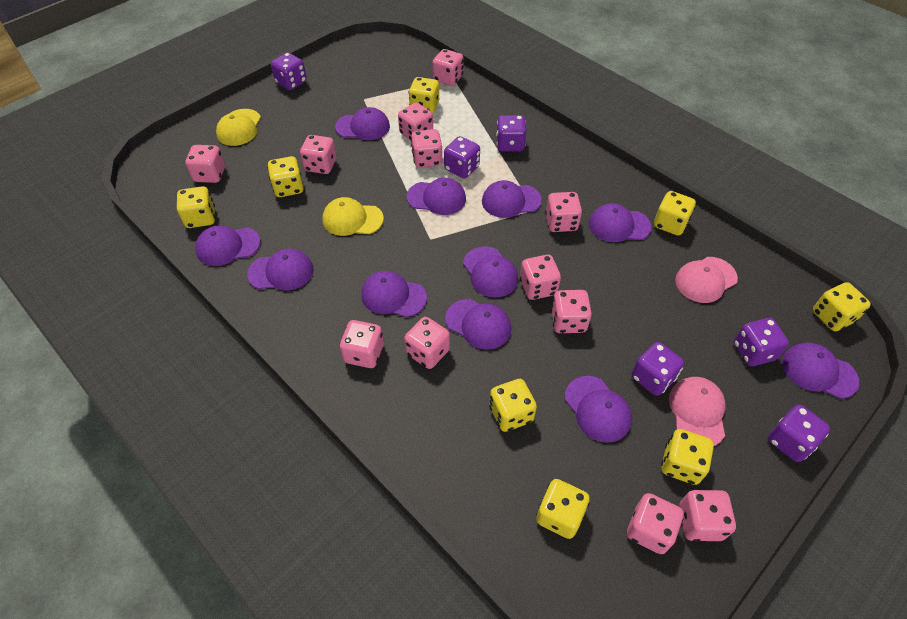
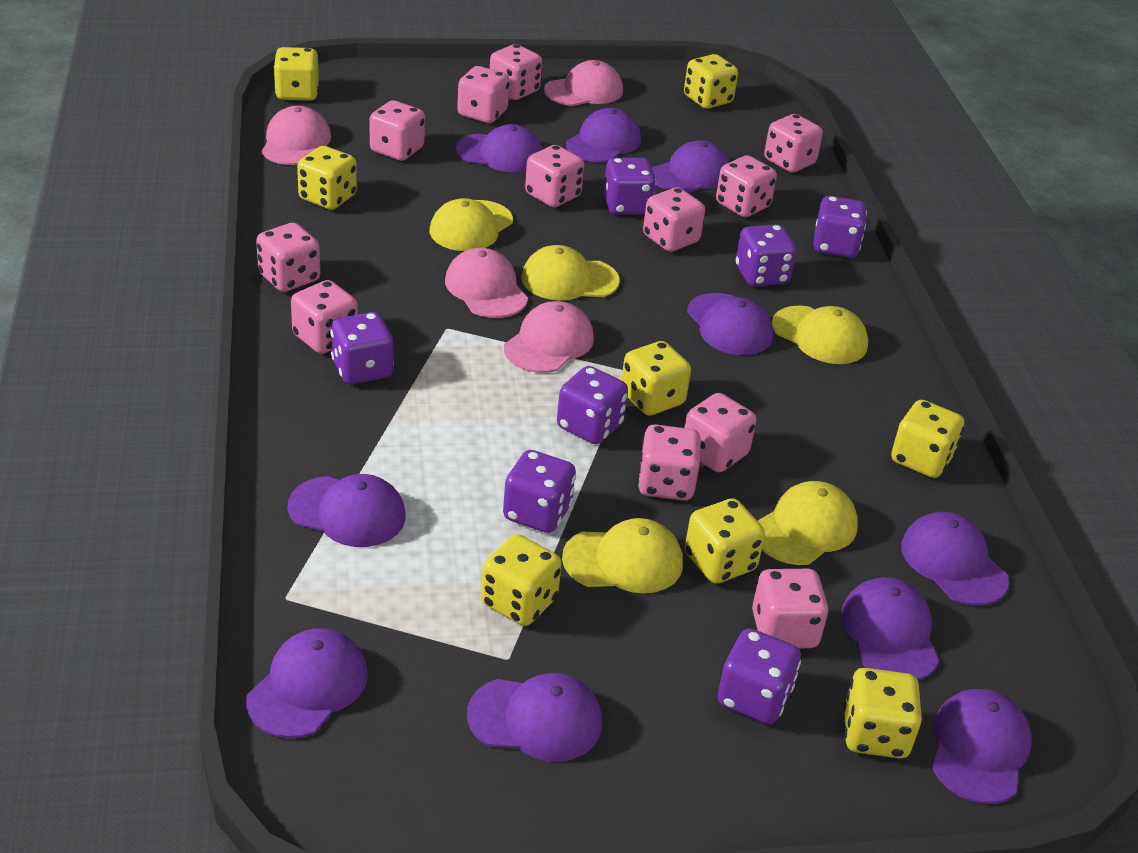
pink cap: 2 -> 4
purple cap: 11 -> 10
purple dice: 6 -> 7
yellow cap: 2 -> 5

